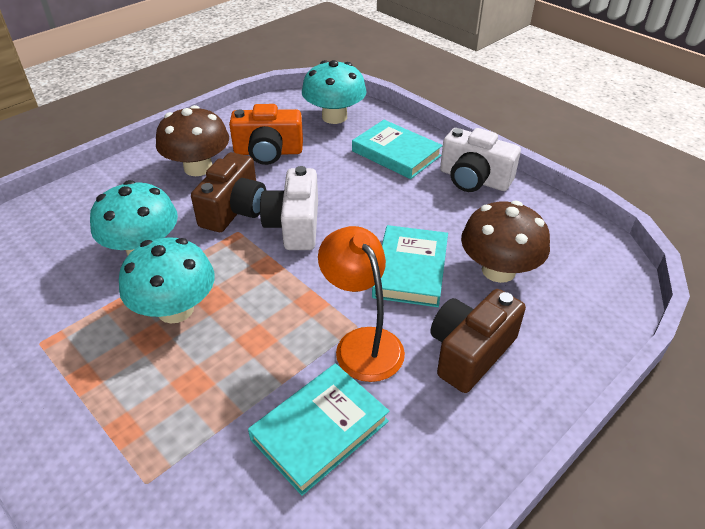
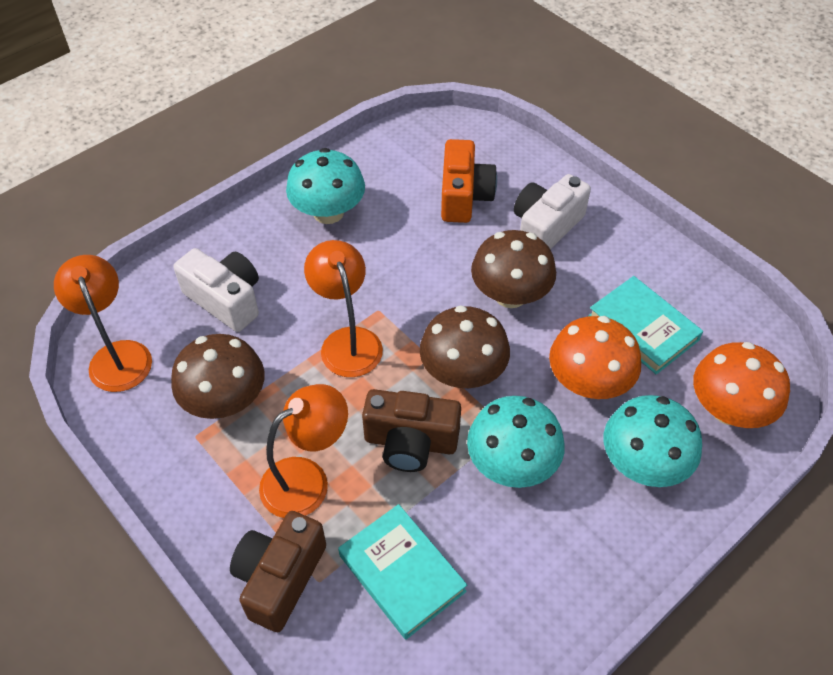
brown mushroom: 2 -> 3
orange lamp: 1 -> 3
orange mushroom: 0 -> 2
turquoise book: 3 -> 2

